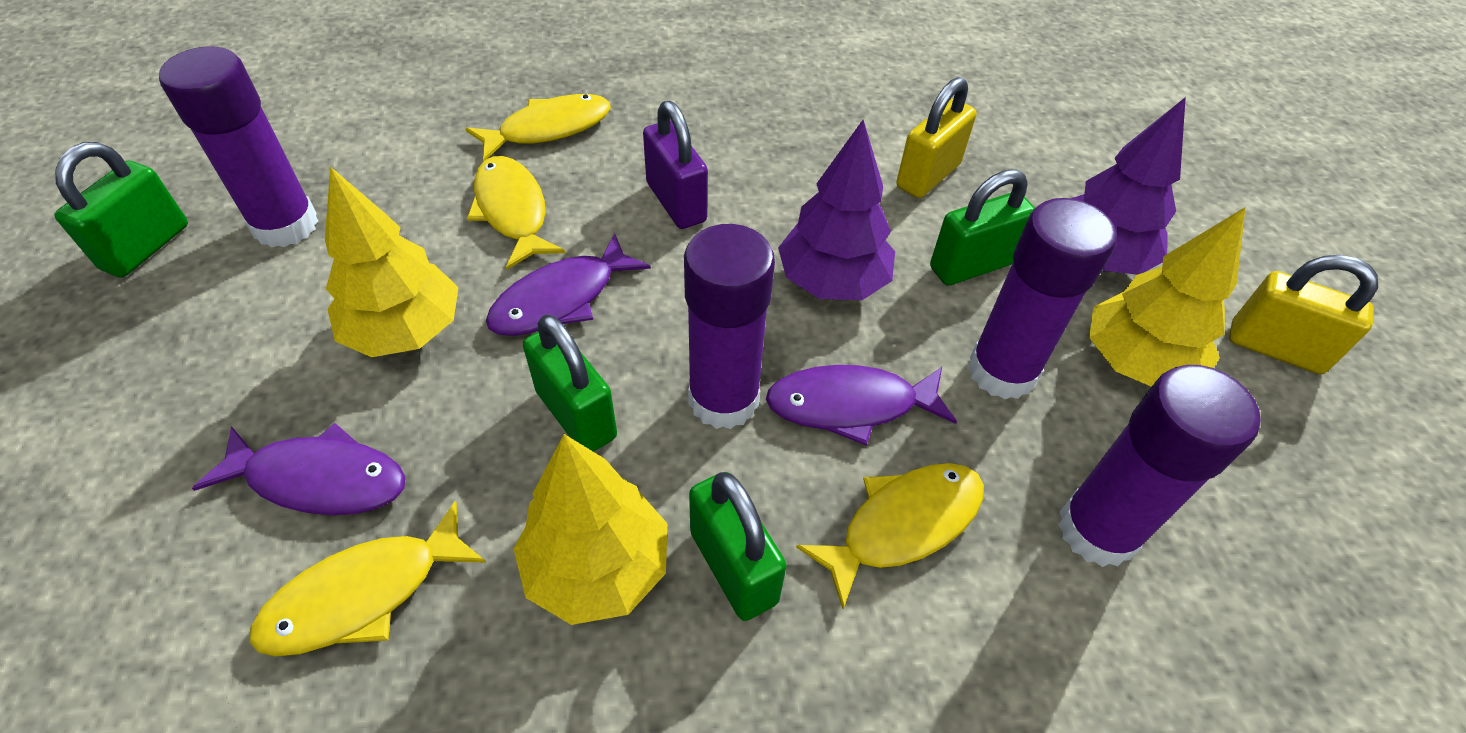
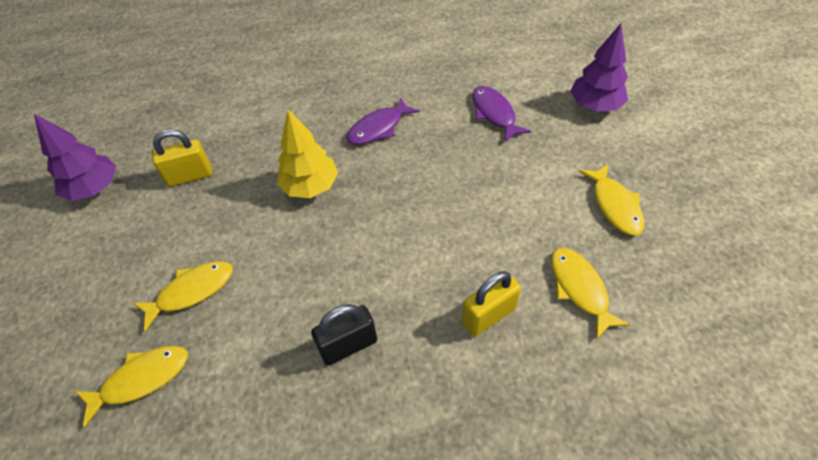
black padlock: 0 -> 1
green padlock: 4 -> 0
purple fish: 3 -> 2
purple glue stick: 4 -> 0
purple padlock: 1 -> 0
yellow tree: 3 -> 1

